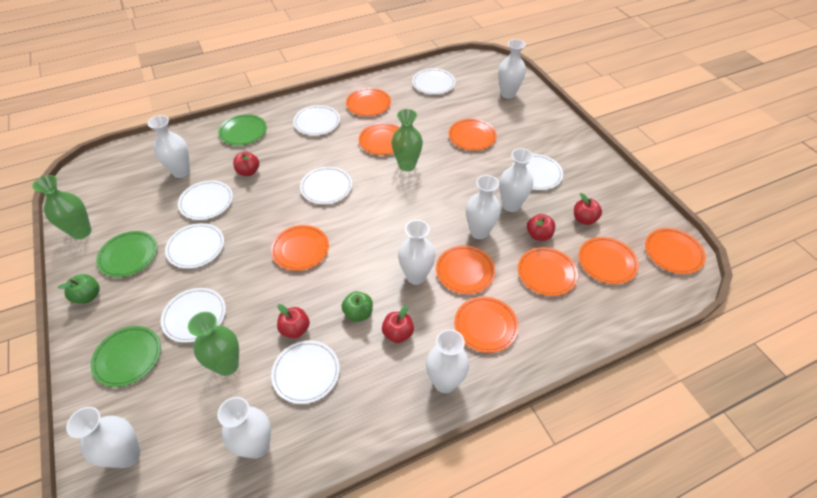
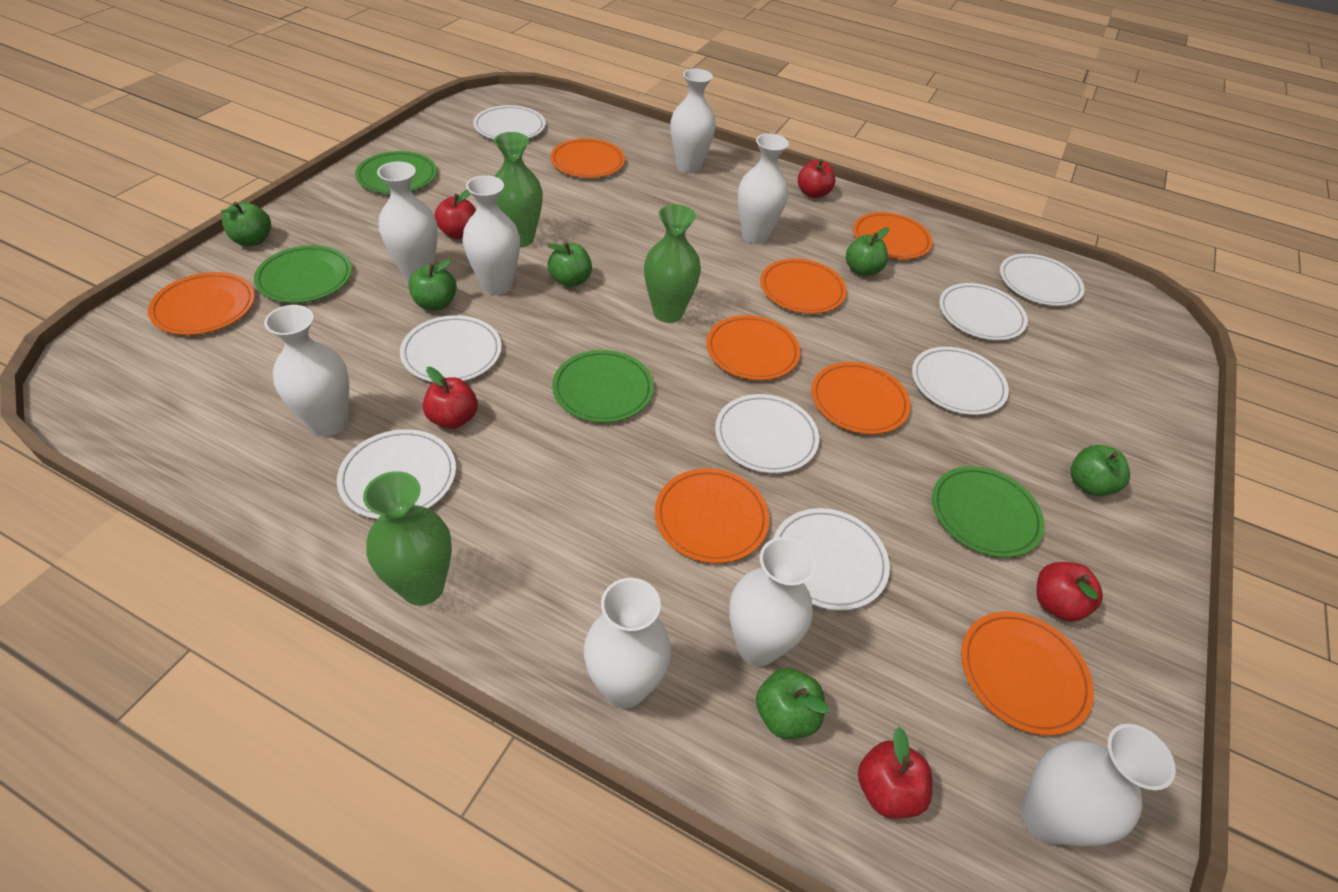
green apple: 2 -> 6
green plate: 3 -> 4
orange plate: 9 -> 8

